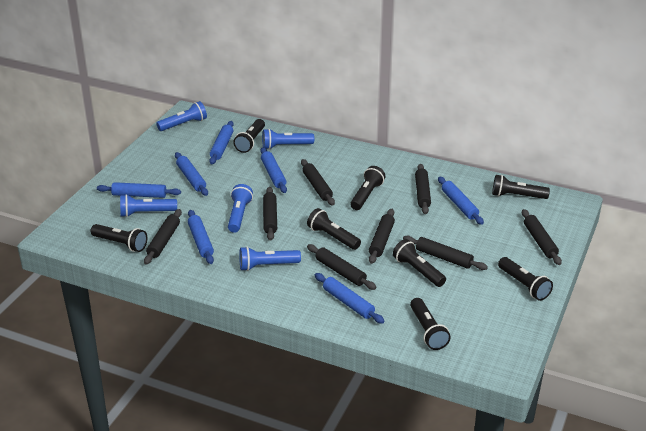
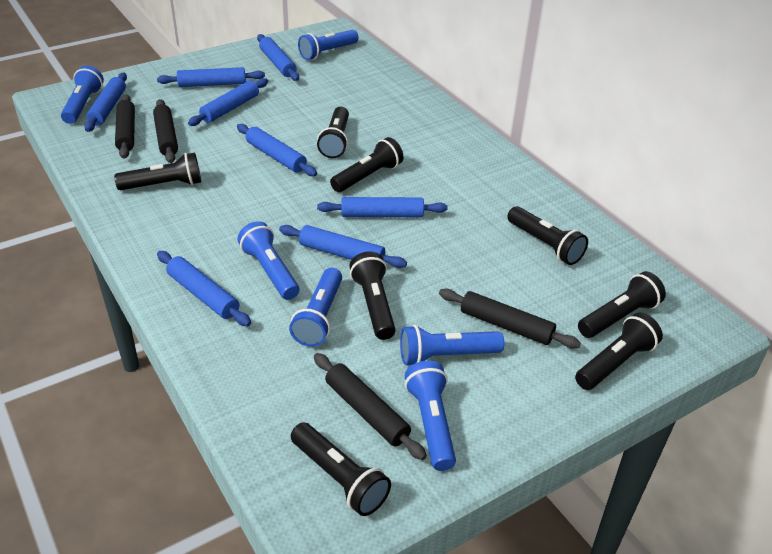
black rolling pin: 8 -> 4
blue flashlight: 5 -> 6
blue rolling pin: 7 -> 8

